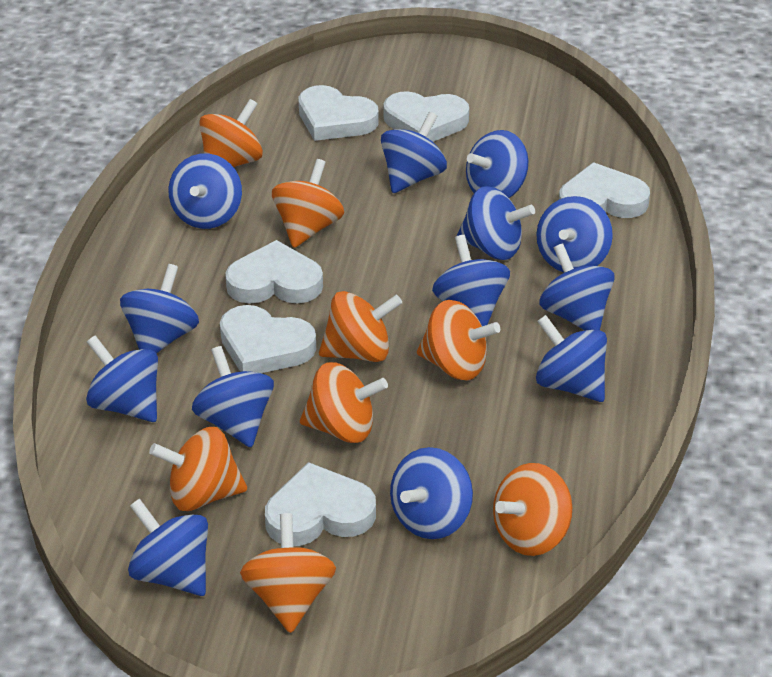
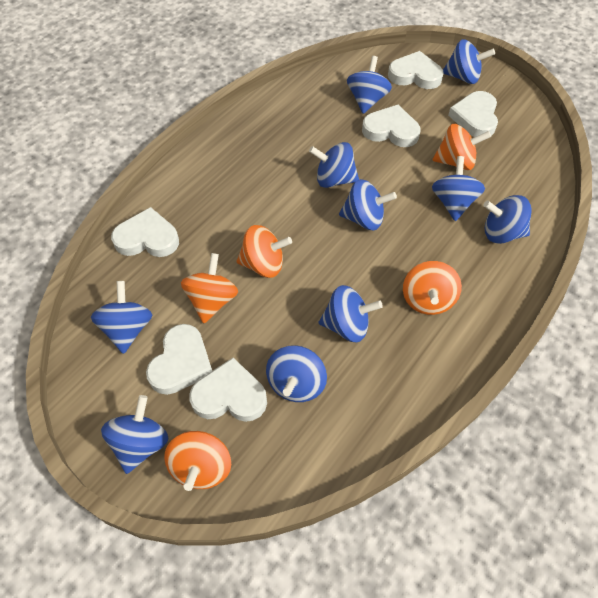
blue spinning top: 13 -> 10
orange spinning top: 8 -> 5

